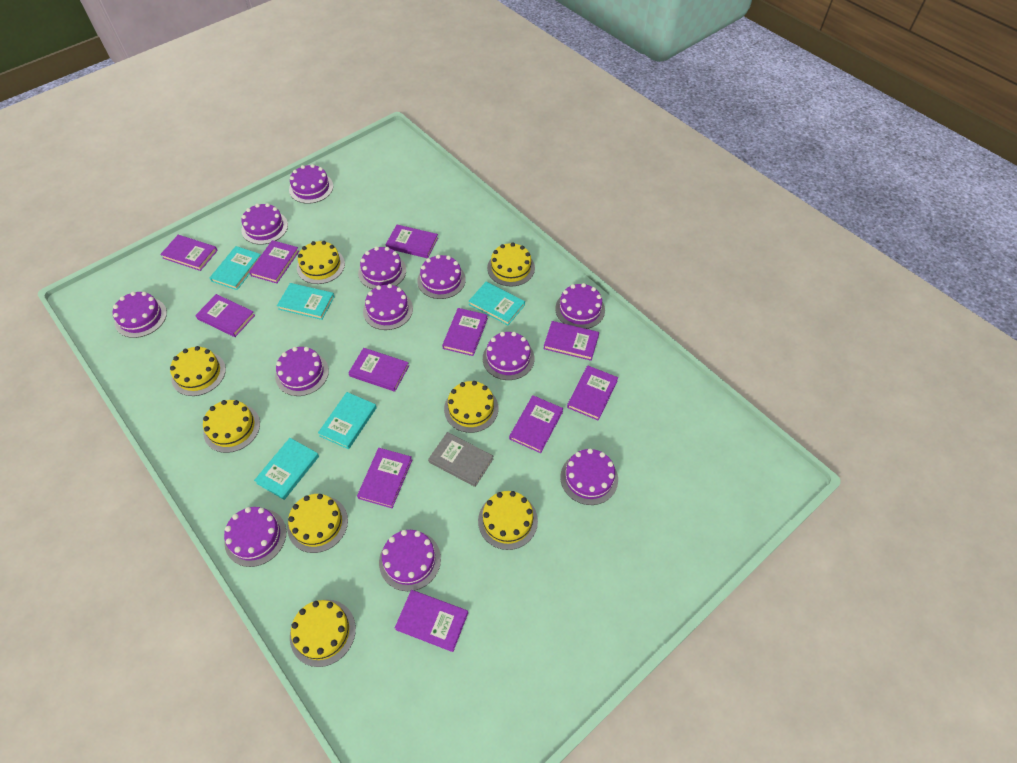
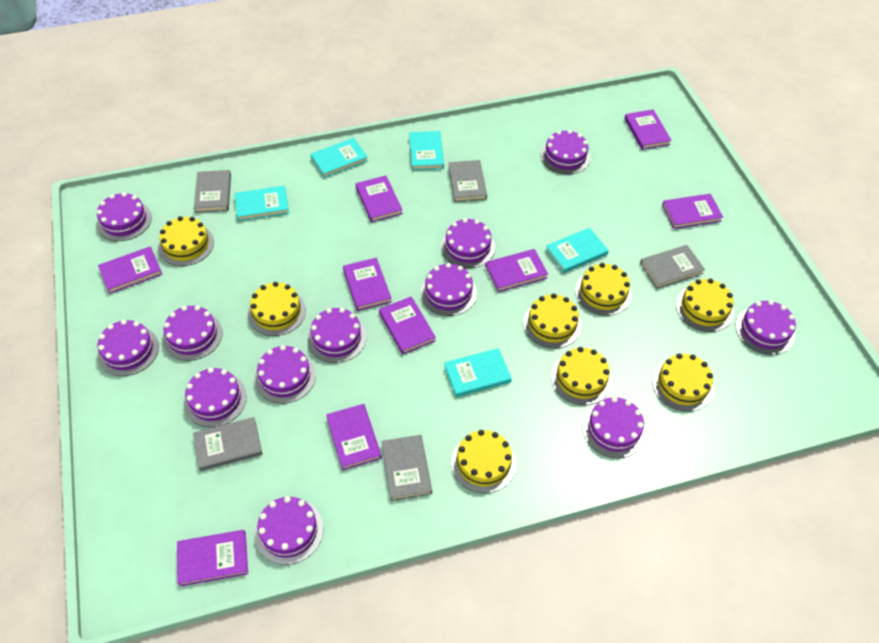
grey book: 1 -> 5
purple book: 11 -> 9

